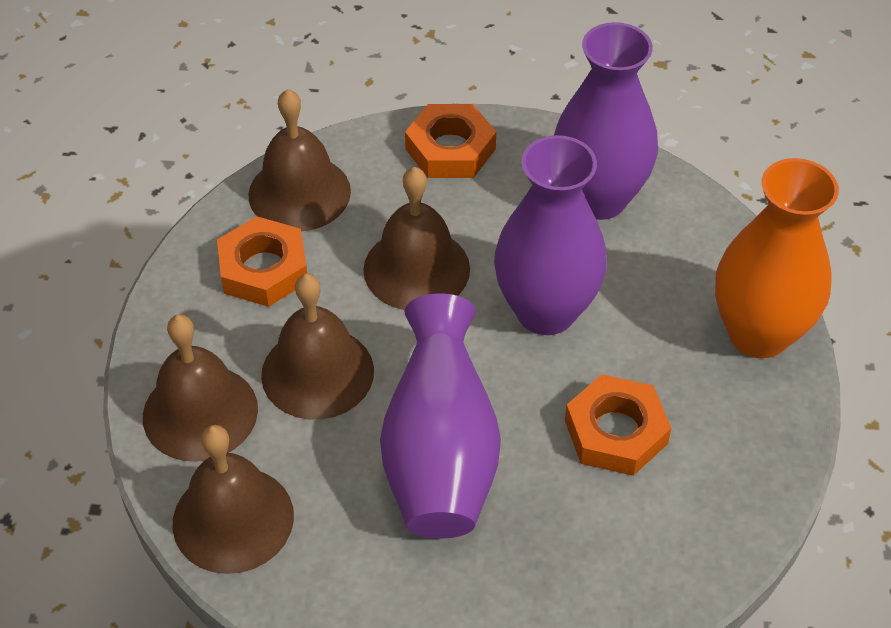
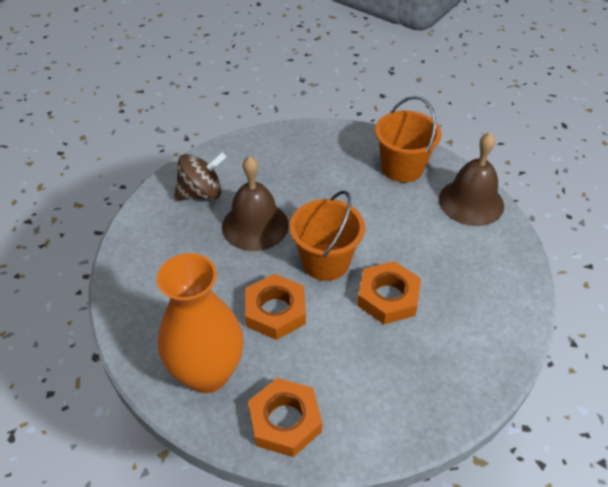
brown bell: 5 -> 2
brown spinning top: 0 -> 1
orange bucket: 0 -> 2
purple vase: 3 -> 0

